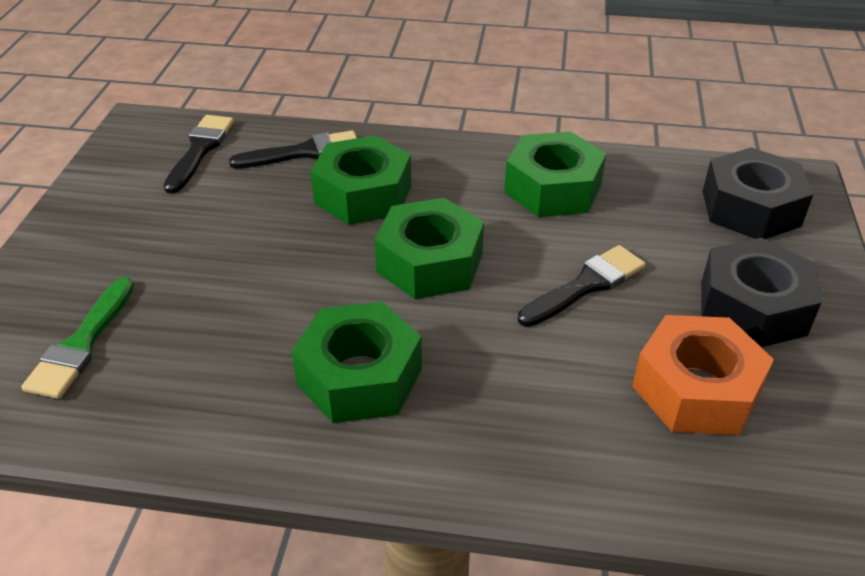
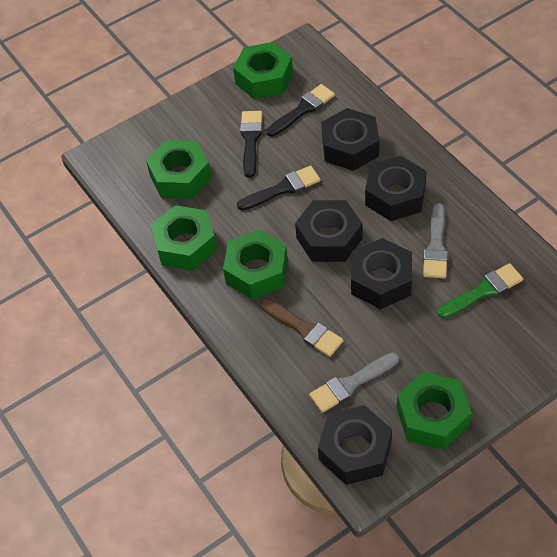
black nut: 2 -> 5
brown brush: 0 -> 1
green nut: 4 -> 5
grey brush: 0 -> 2
orange nut: 1 -> 0

